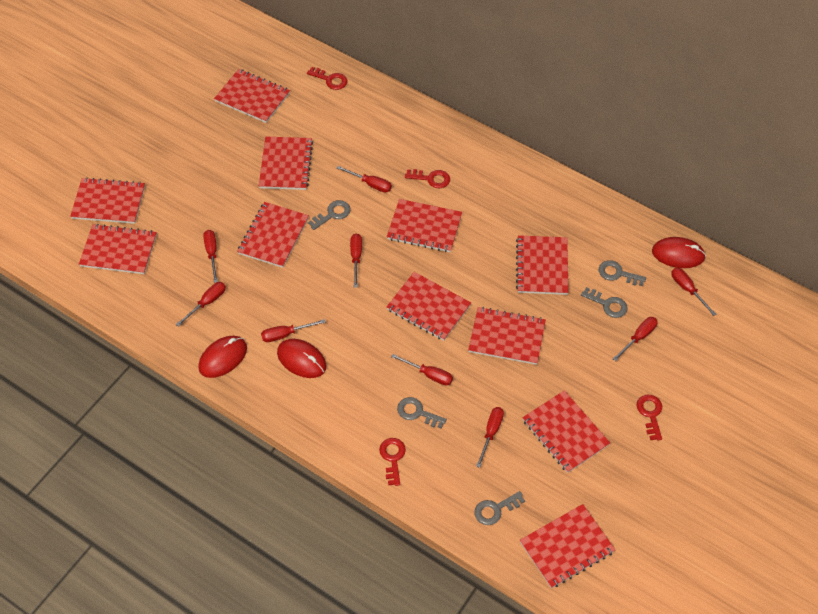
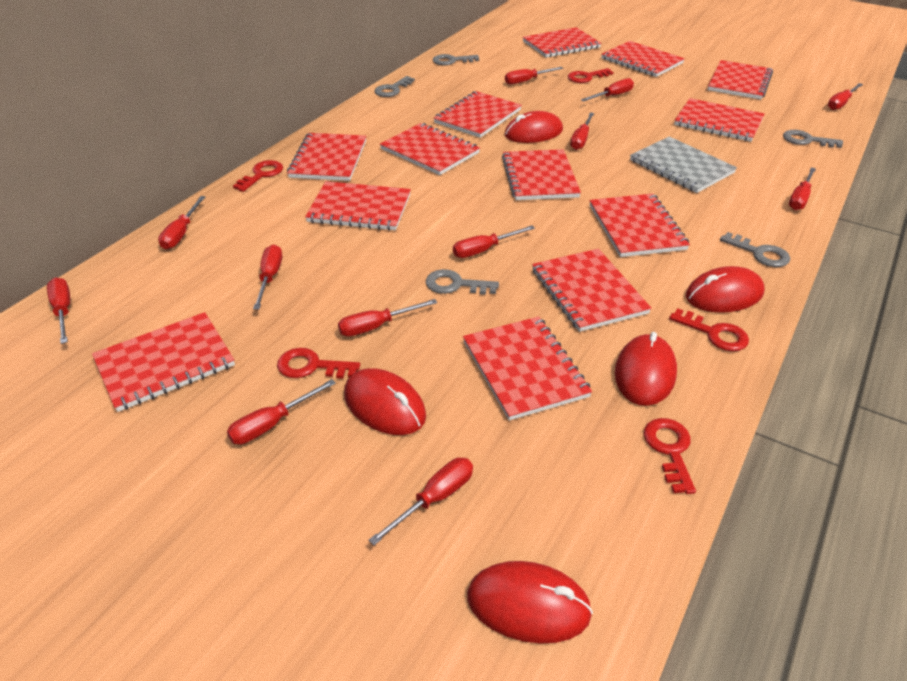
grey notebook: 0 -> 1
red key: 4 -> 5
red mouse: 3 -> 5
red notebook: 11 -> 13
red screwdriver: 9 -> 12

